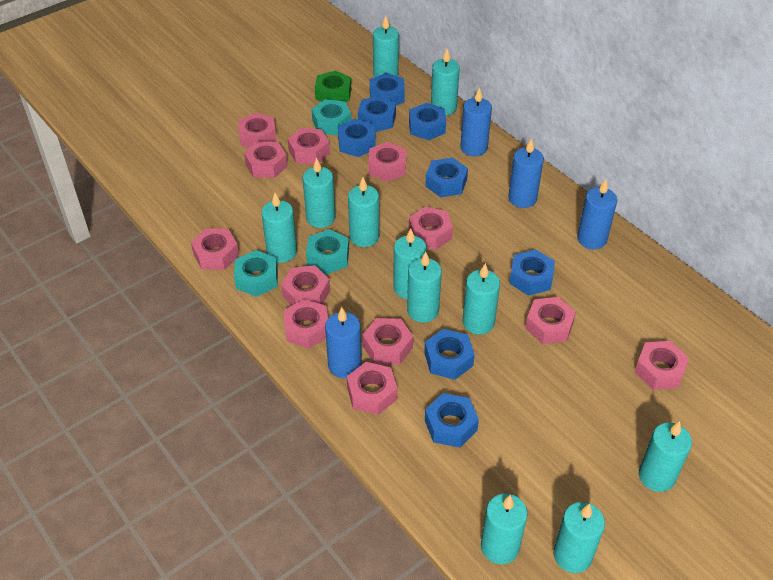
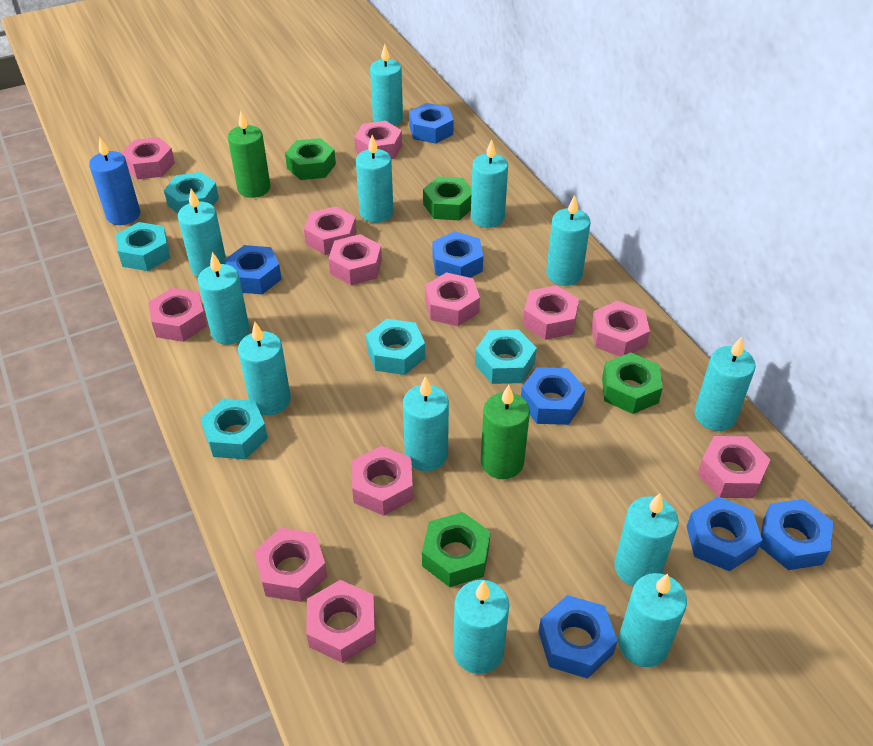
blue candle: 4 -> 1
blue nut: 8 -> 7
green candle: 0 -> 2
green nut: 1 -> 4
turquoise candle: 11 -> 12
turquoise nut: 3 -> 5

